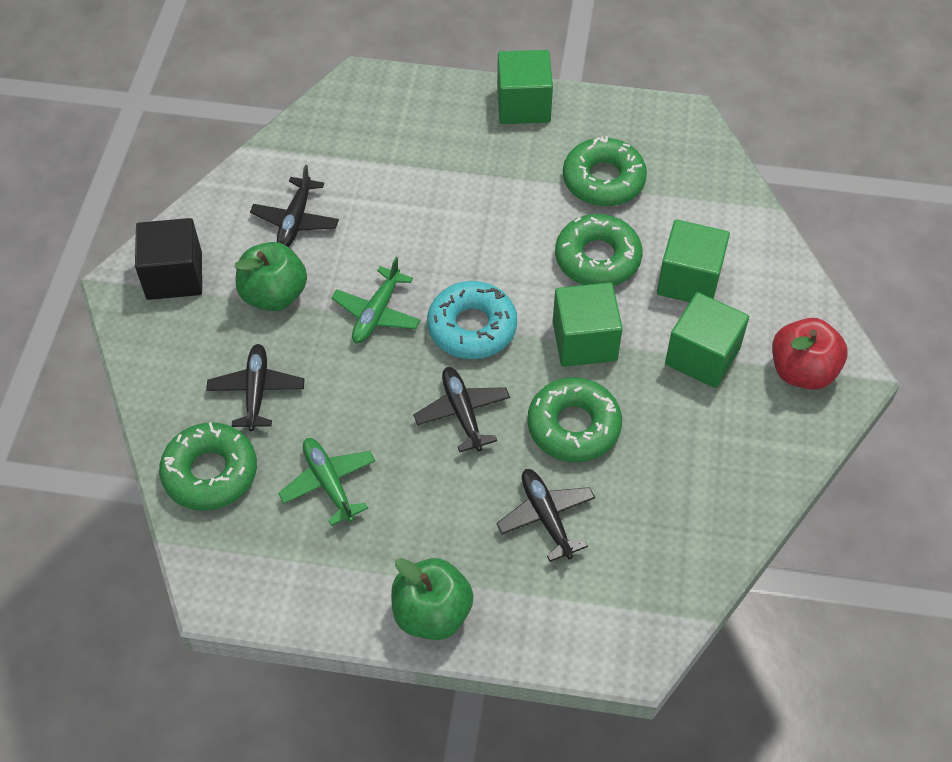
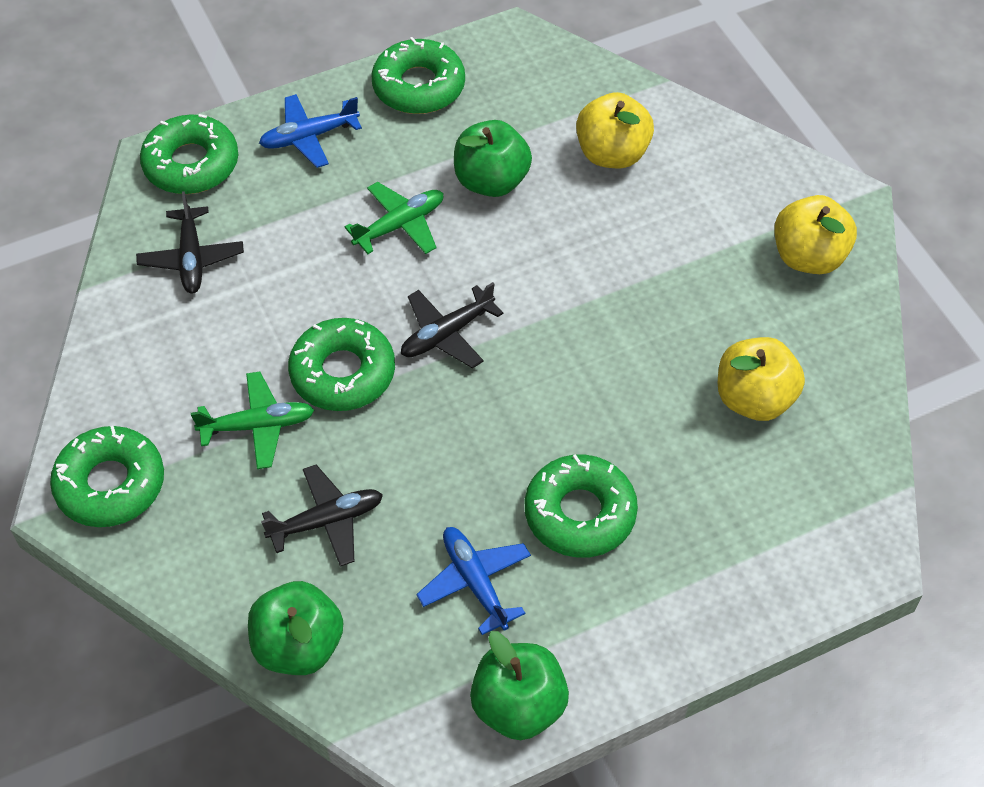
black cube: 1 -> 0
black plane: 4 -> 3
blue plane: 0 -> 2
green apple: 2 -> 3
green cube: 4 -> 0
green donut: 4 -> 5
red apple: 1 -> 0
turquoise donut: 1 -> 0
yellow apple: 0 -> 3

